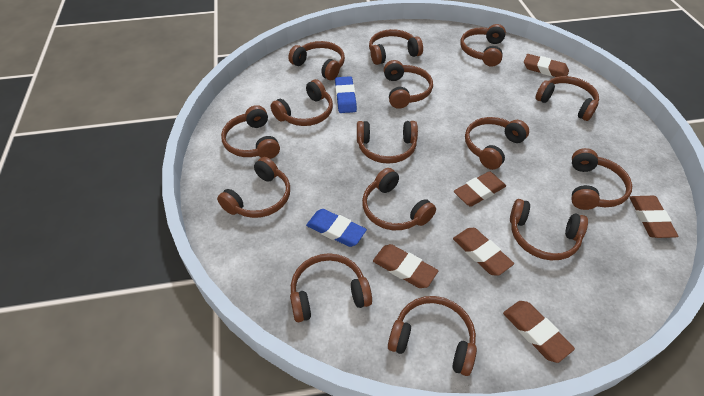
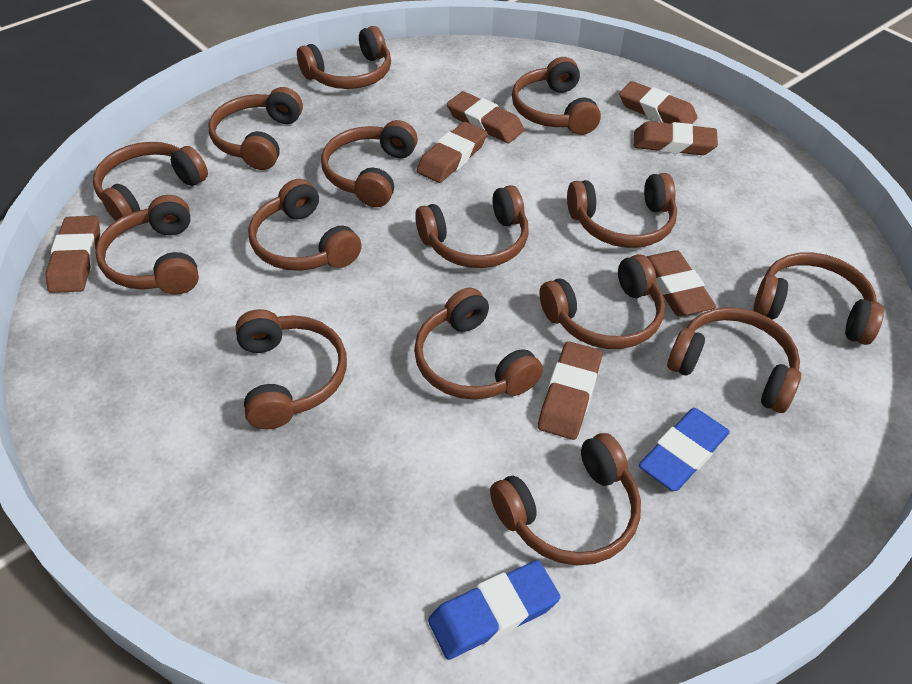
brown eraser: 6 -> 7

